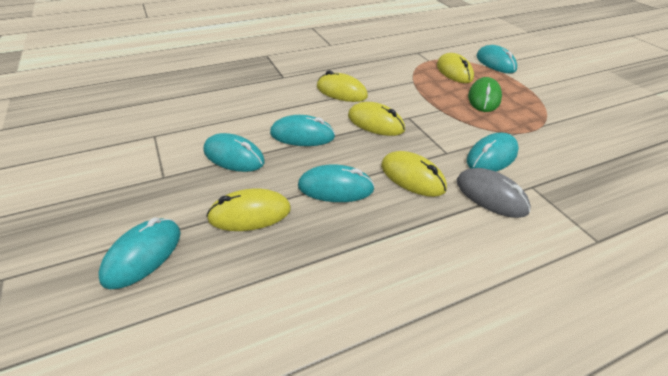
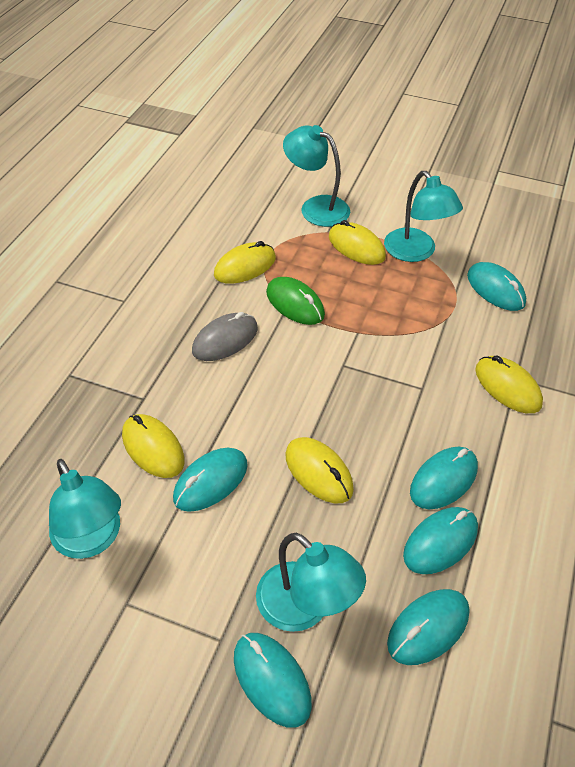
turquoise lamp: 0 -> 4

